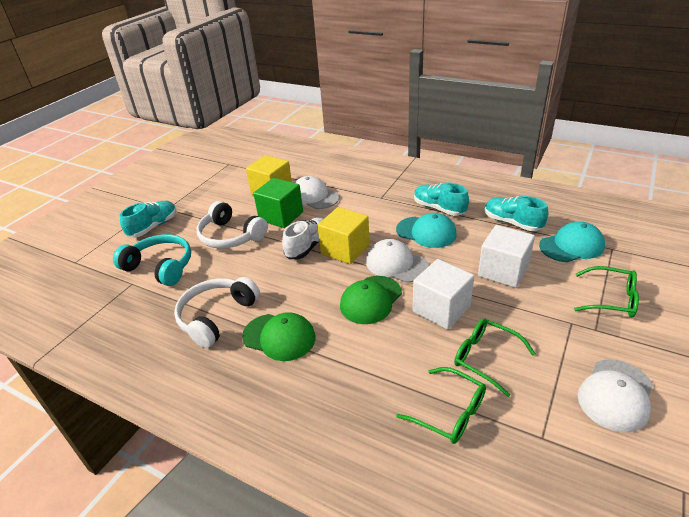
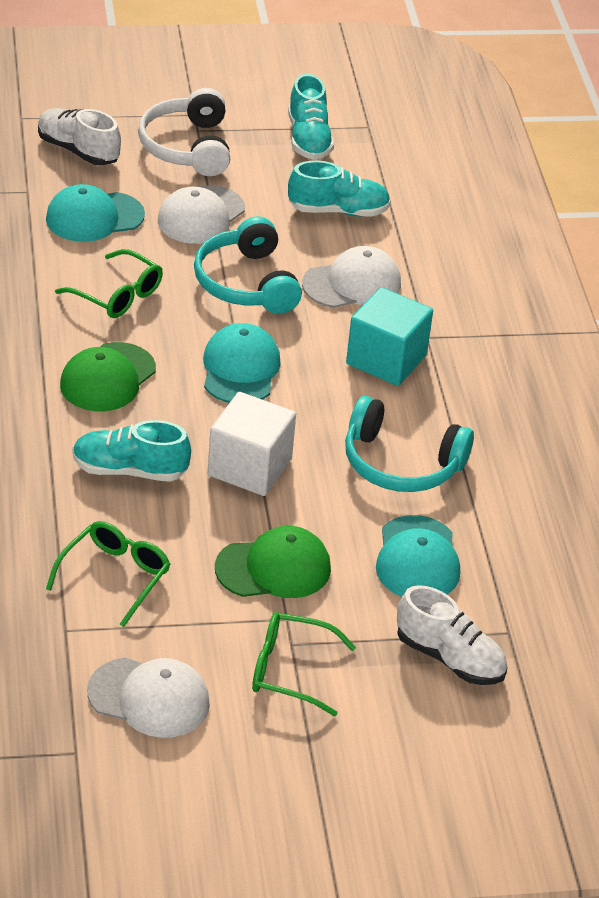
green cube: 1 -> 0
turquoise cap: 2 -> 3
turquoise cube: 0 -> 1
turquoise headphones: 1 -> 2
white cube: 2 -> 1
white headphones: 2 -> 1
white shoe: 1 -> 2
yellow cube: 2 -> 0

